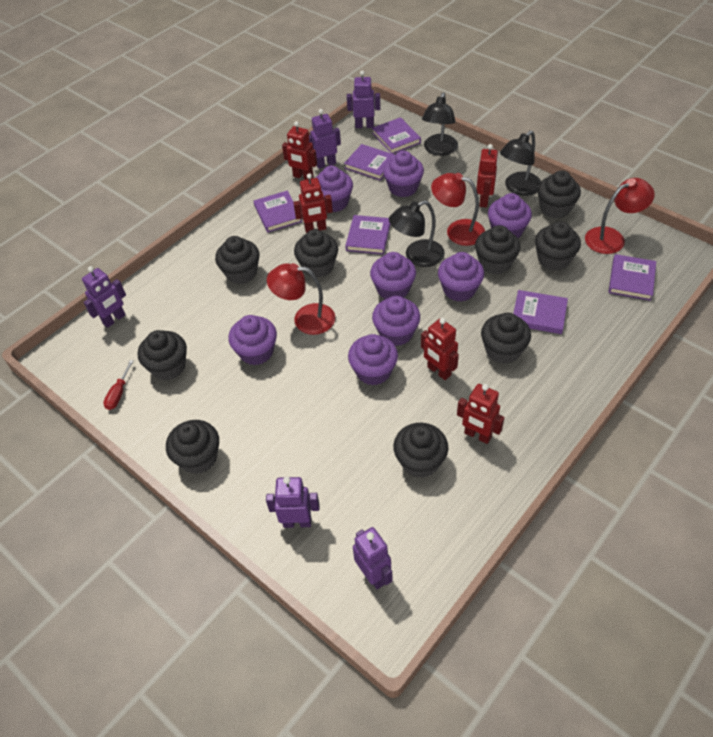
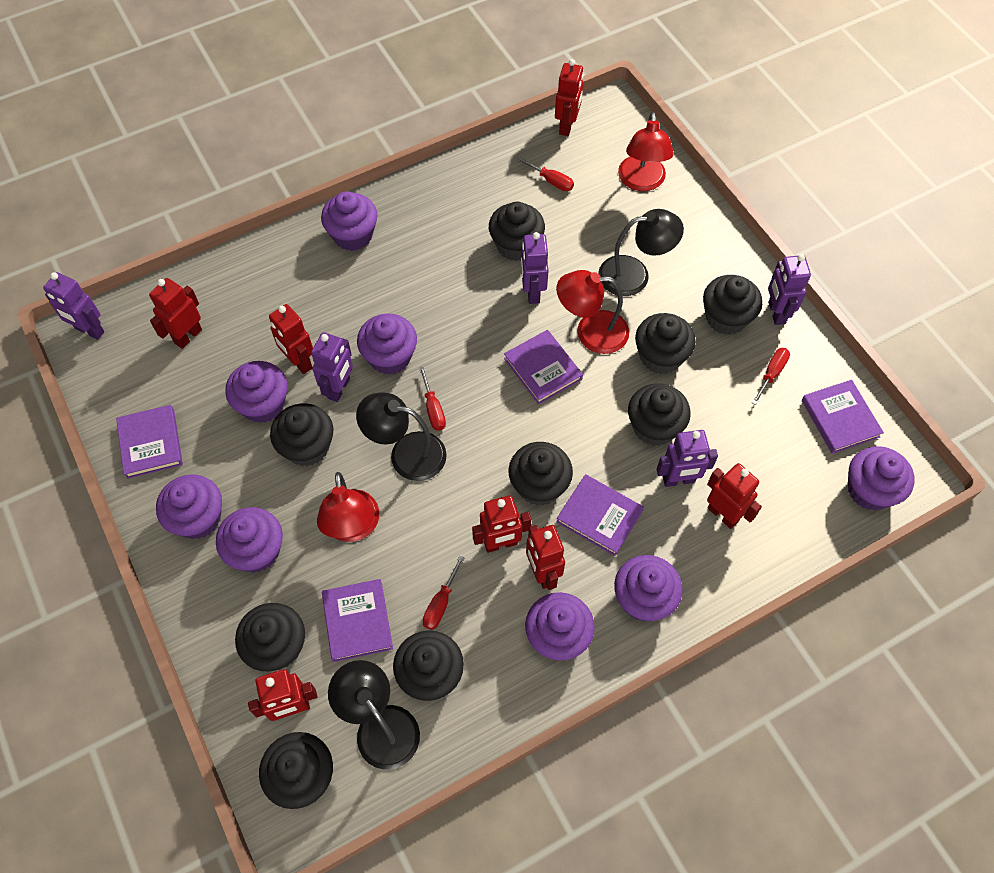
purple book: 6 -> 5
red robot: 5 -> 7
red screwdriver: 1 -> 4

